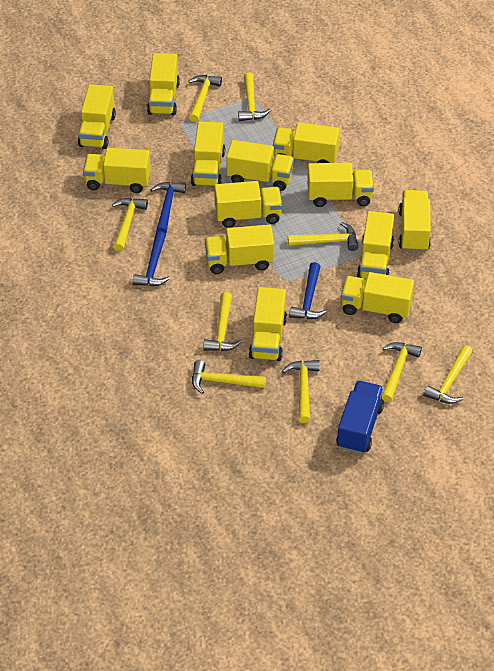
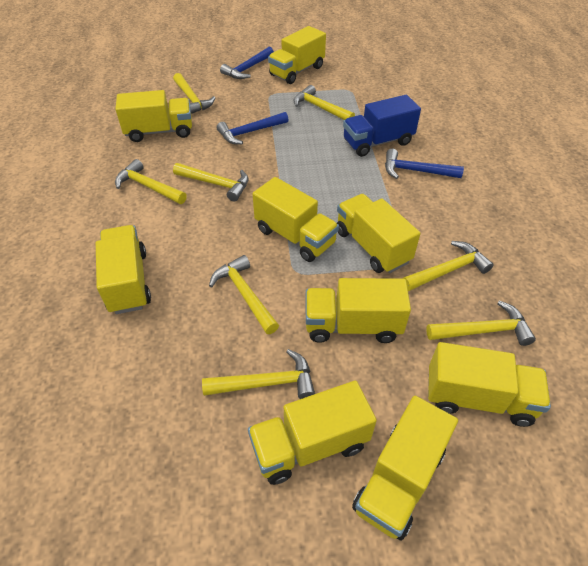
yellow hammer: 9 -> 8
yellow truck: 13 -> 9

